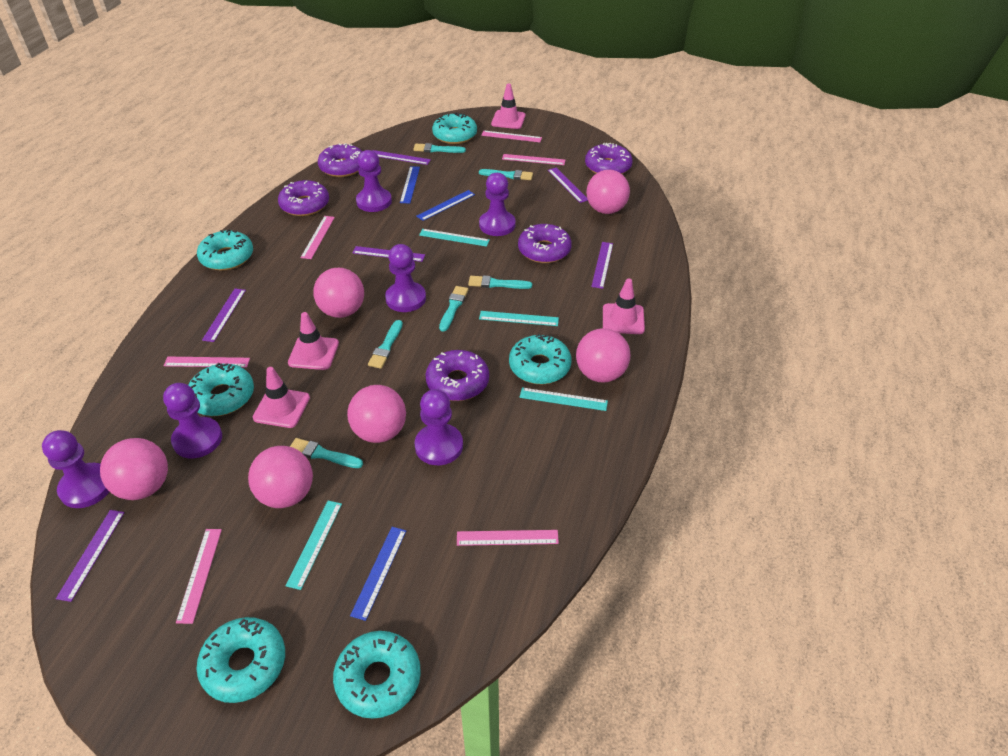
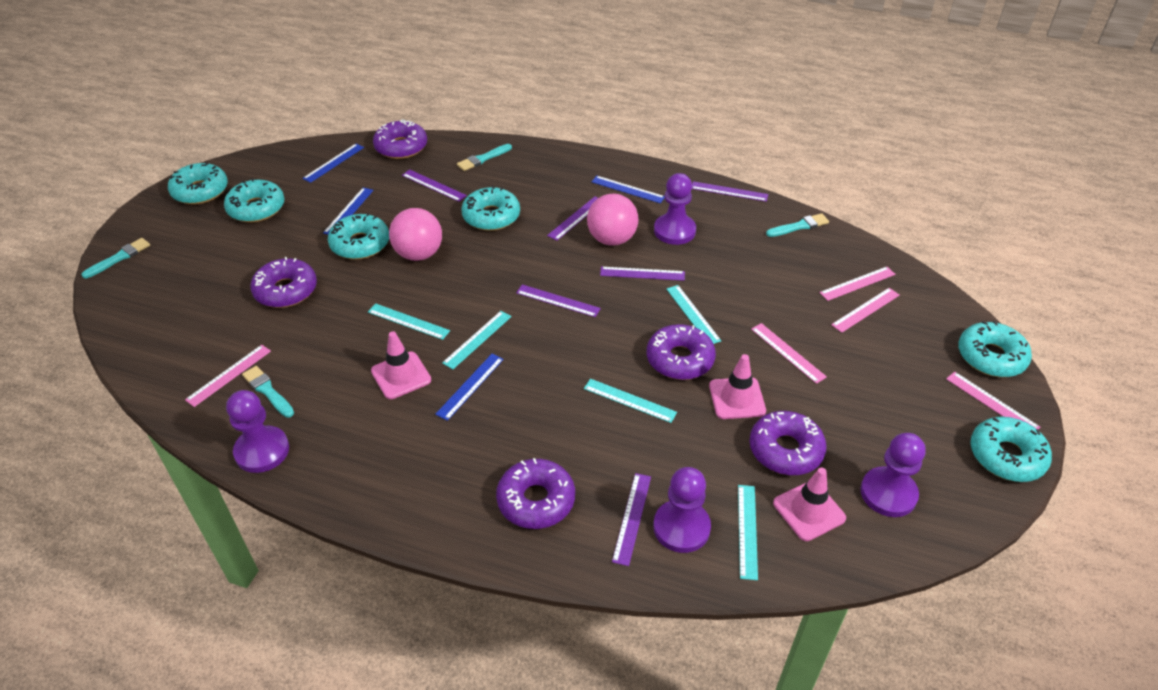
blue ruler: 3 -> 4
pink ball: 6 -> 2
pink ruler: 6 -> 5
pink traffic cone: 4 -> 3
purple pawn: 6 -> 4
turquoise brush: 6 -> 4
turquoise ruler: 4 -> 5

